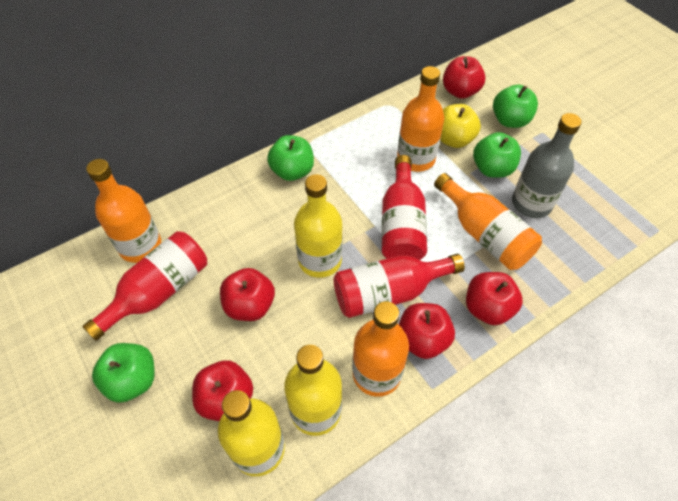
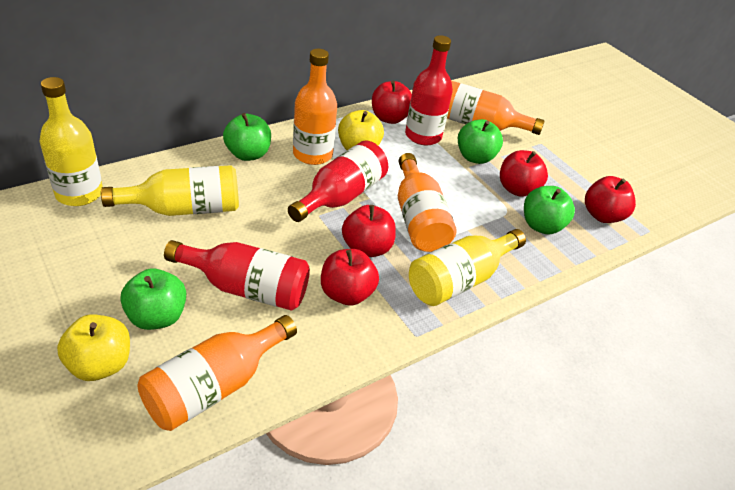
grey bottle: 1 -> 0
yellow apple: 1 -> 2

